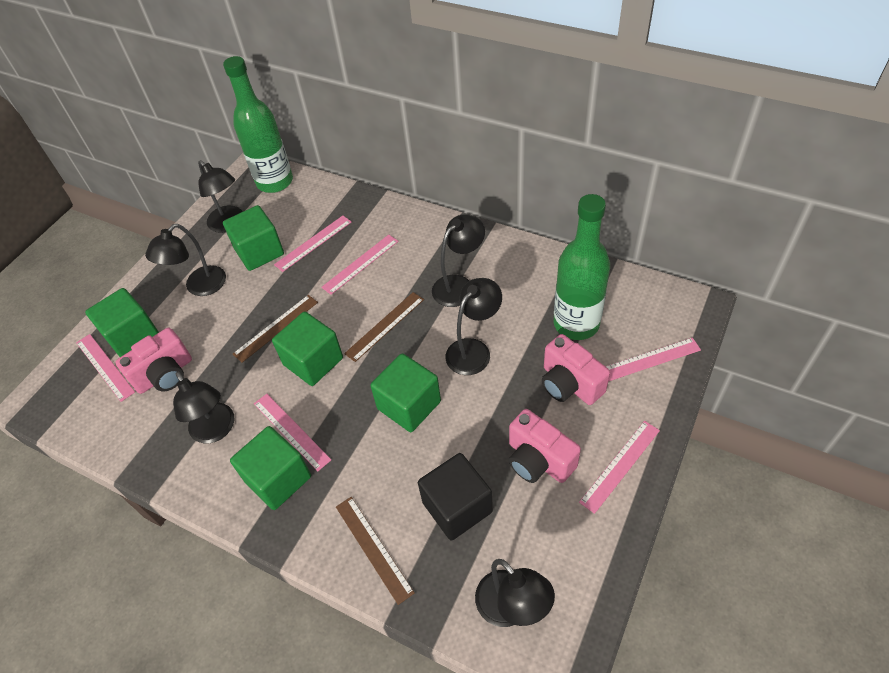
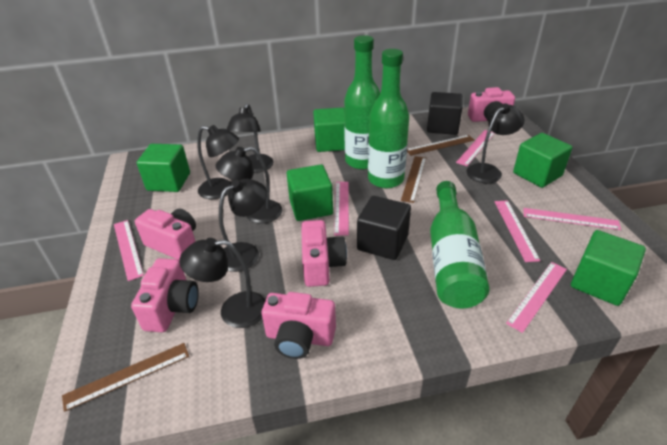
black cube: 1 -> 2
green bottle: 2 -> 3
pink camera: 3 -> 5

